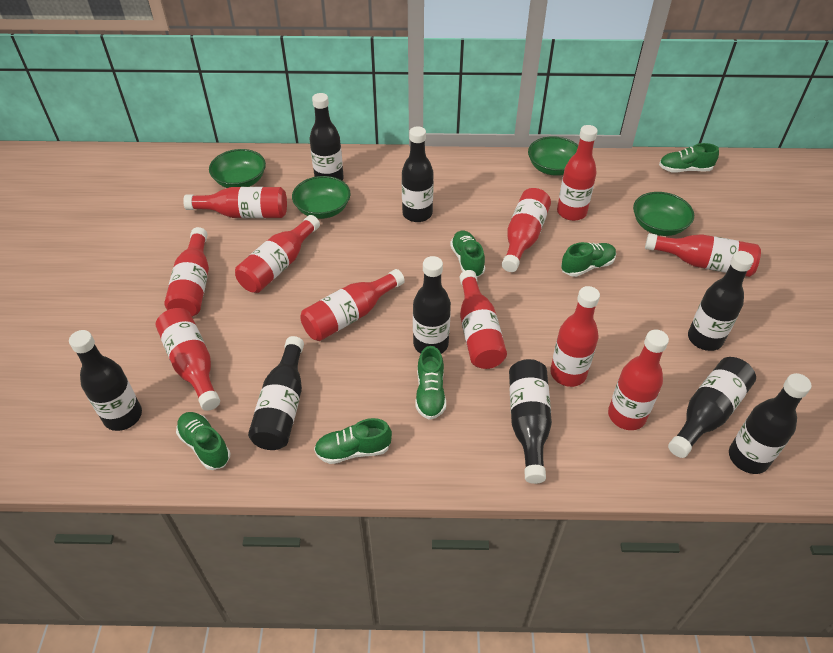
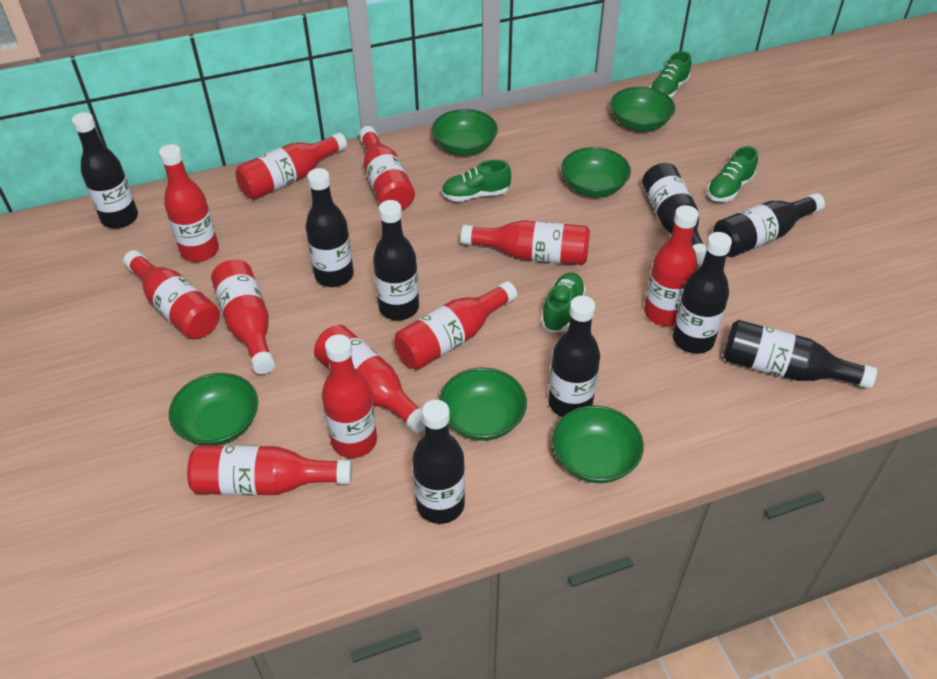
green bowl: 4 -> 6
green shoe: 6 -> 4

